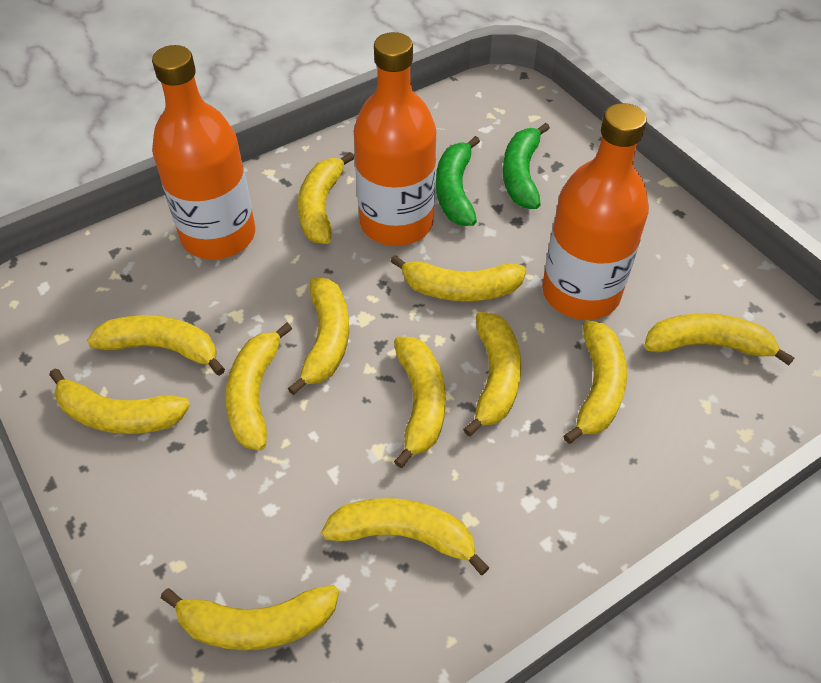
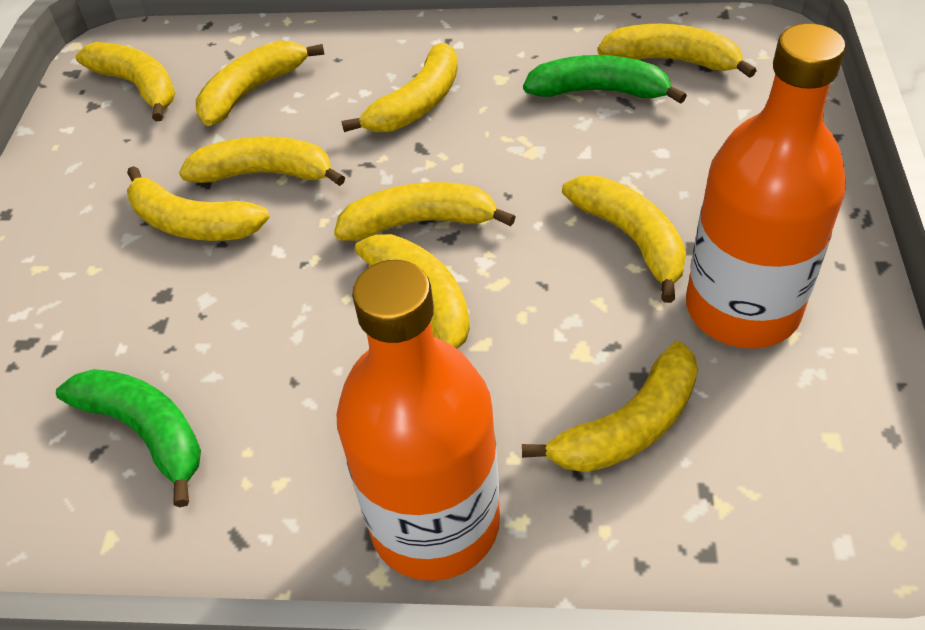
orange bottle: 3 -> 2
yellow banana: 12 -> 10

